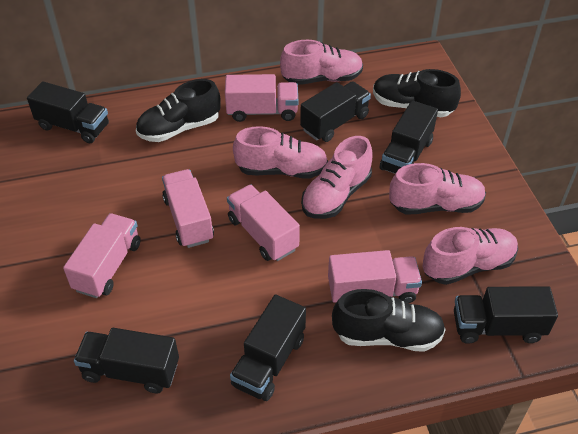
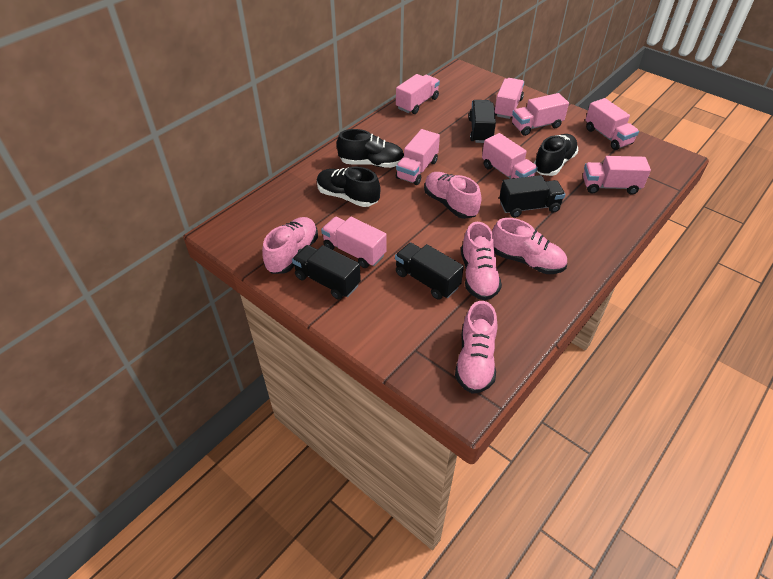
black truck: 6 -> 4
pink truck: 5 -> 8

